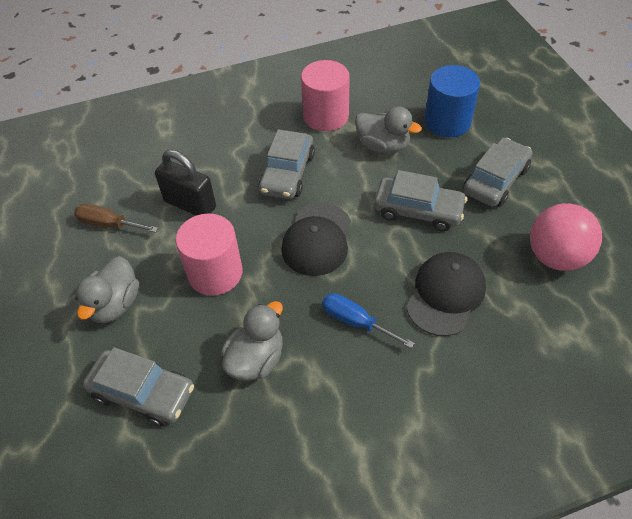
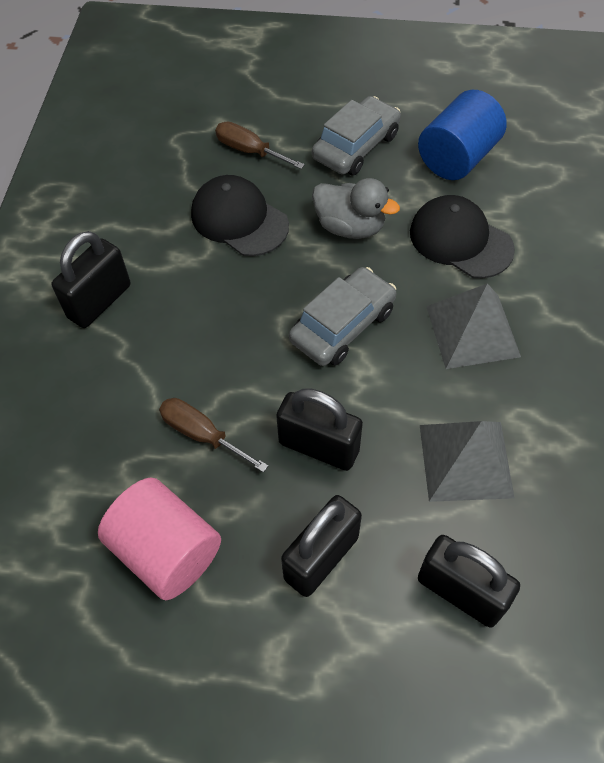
black padlock: 1 -> 4
blue screwdriver: 1 -> 0
brown screwdriver: 1 -> 2
grey car: 4 -> 2
grey duck: 3 -> 1
grey pyramid: 0 -> 2
pink ball: 1 -> 0
pink cylinder: 2 -> 1

